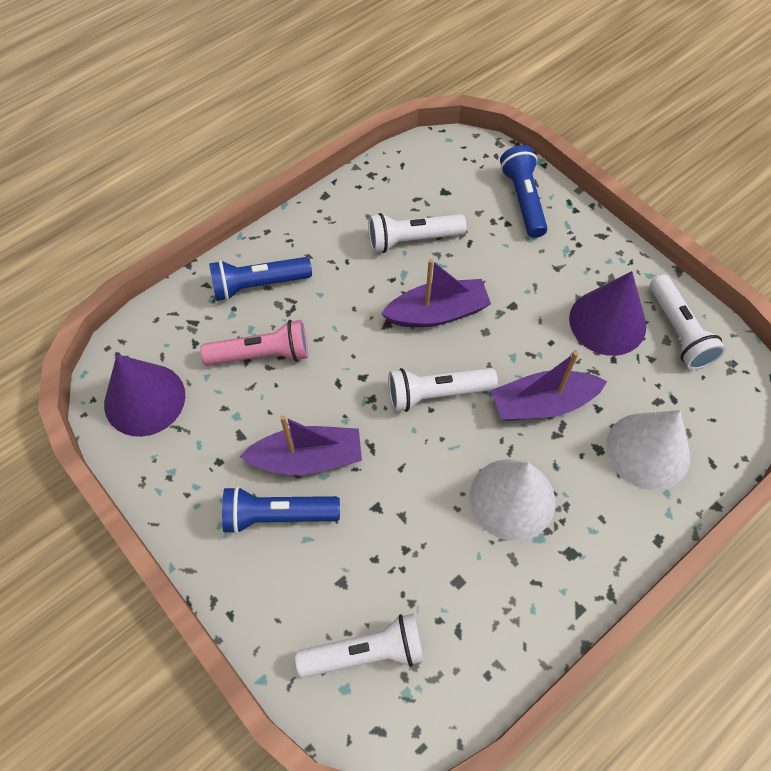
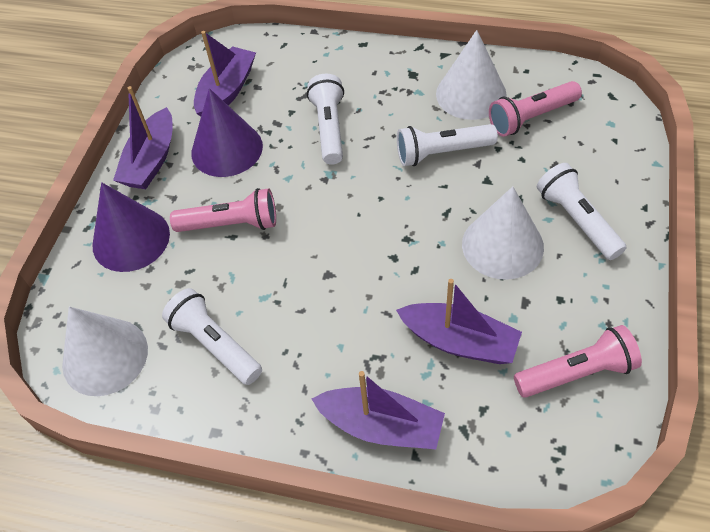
blue flashlight: 3 -> 0
pink flashlight: 1 -> 3
purple boat: 3 -> 4
white cone: 2 -> 3

